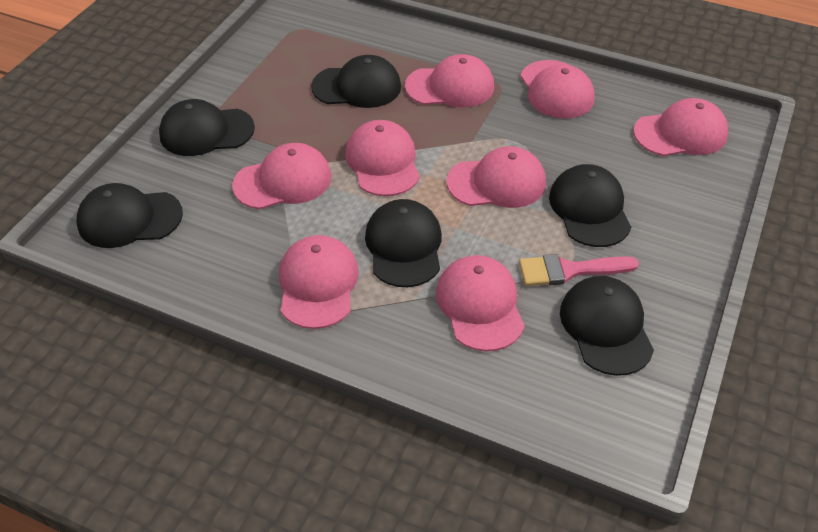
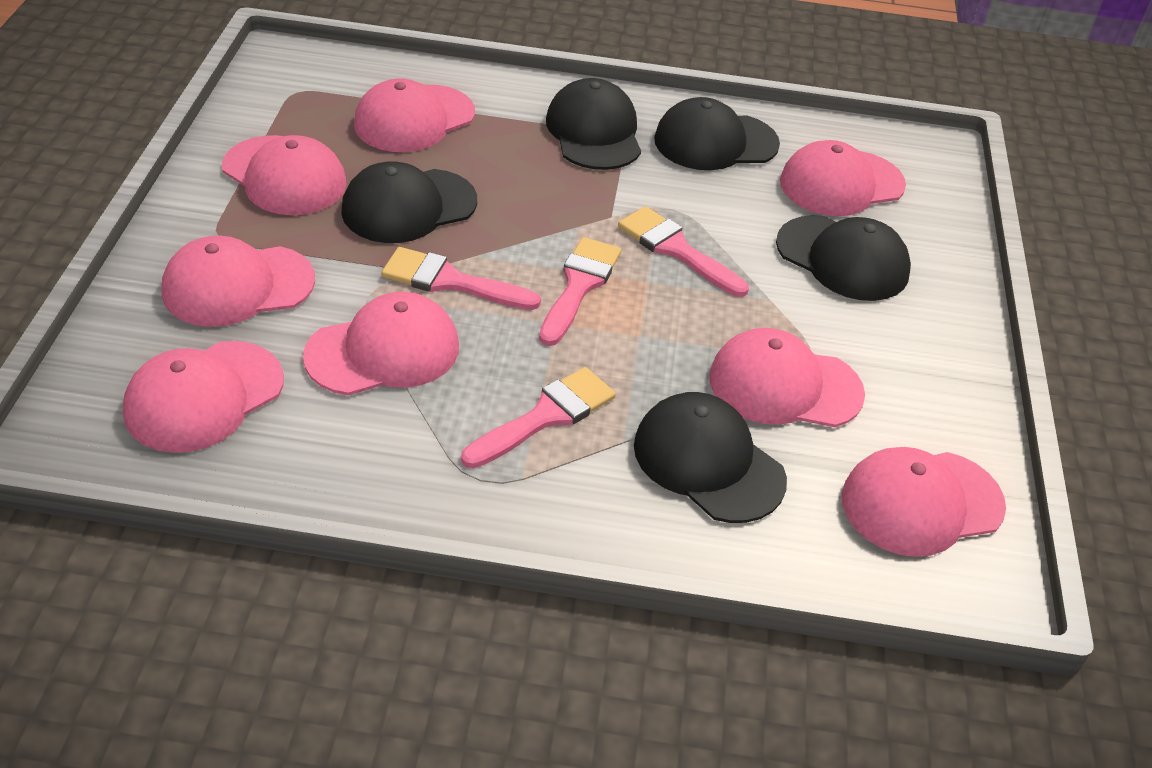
black cap: 6 -> 5
pink brush: 1 -> 4

